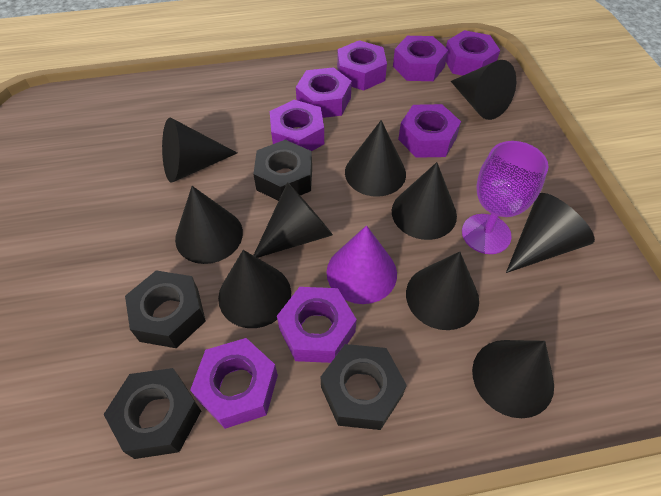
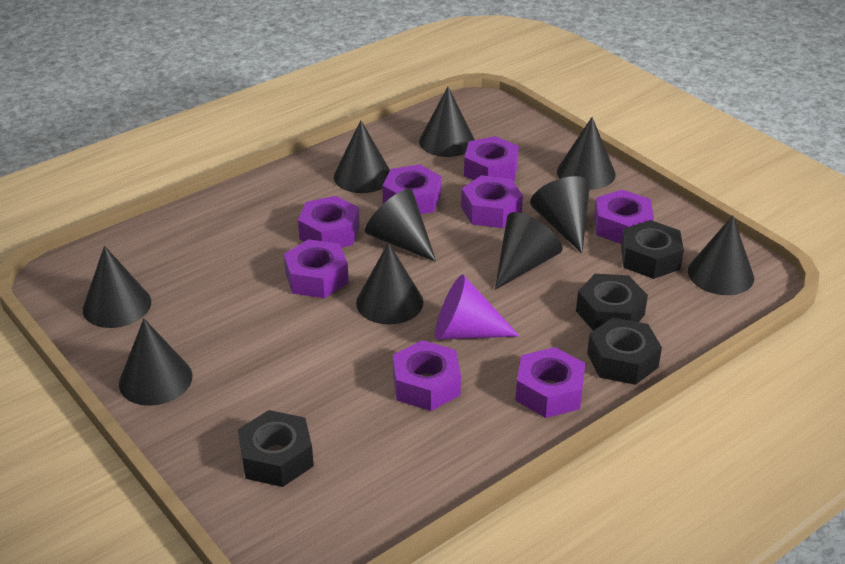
purple goblet: 1 -> 0

